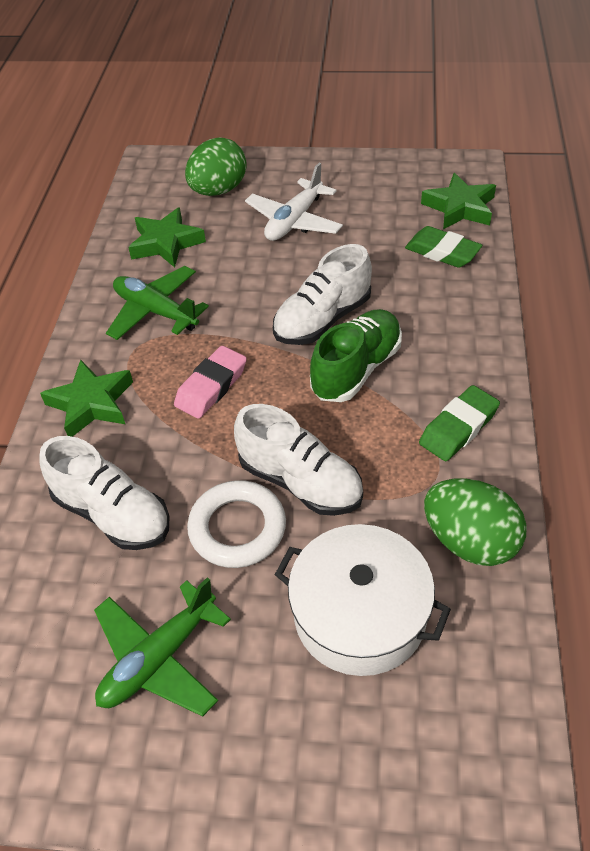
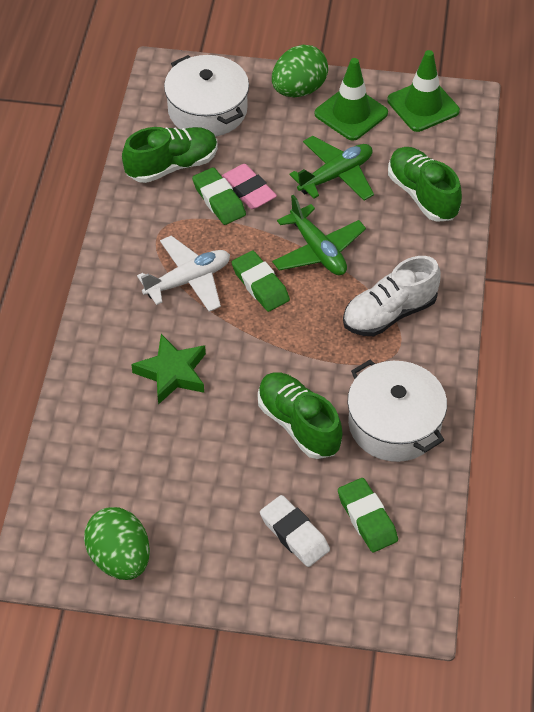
green eraser: 2 -> 3
green shoe: 1 -> 3
green star: 3 -> 1
green traffic cone: 0 -> 2
white eraser: 0 -> 1
white pot: 1 -> 2
white ring: 1 -> 0
white shoe: 3 -> 1

